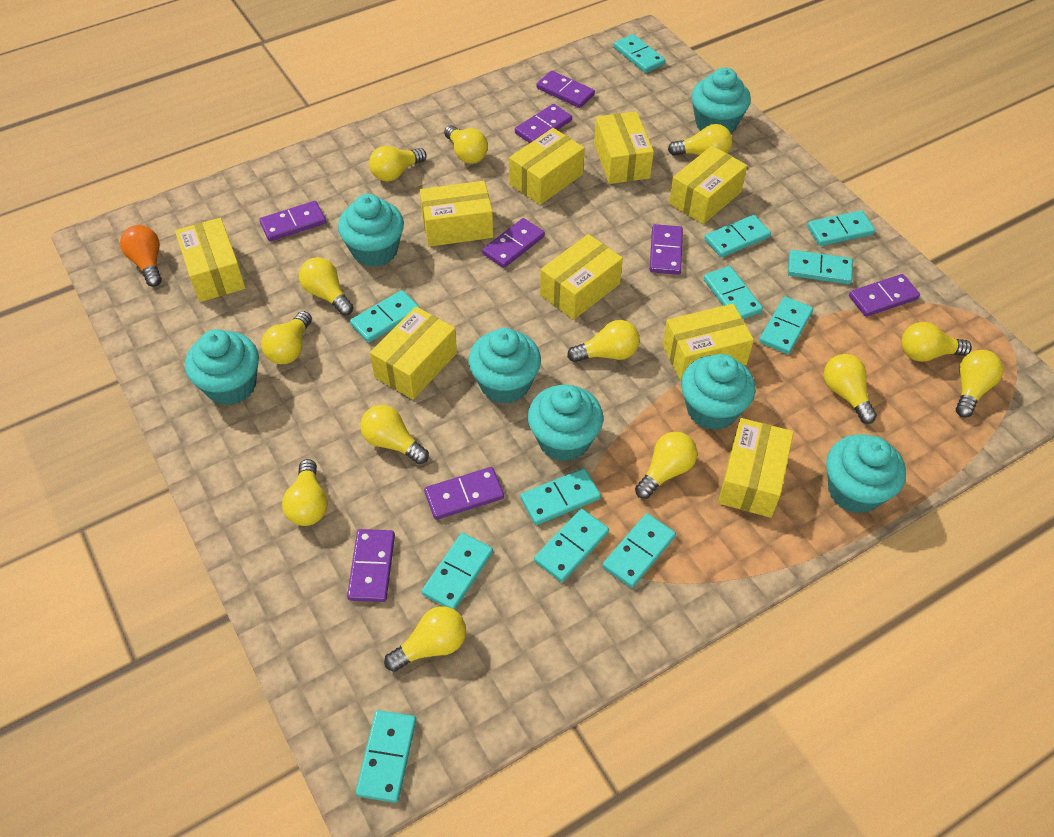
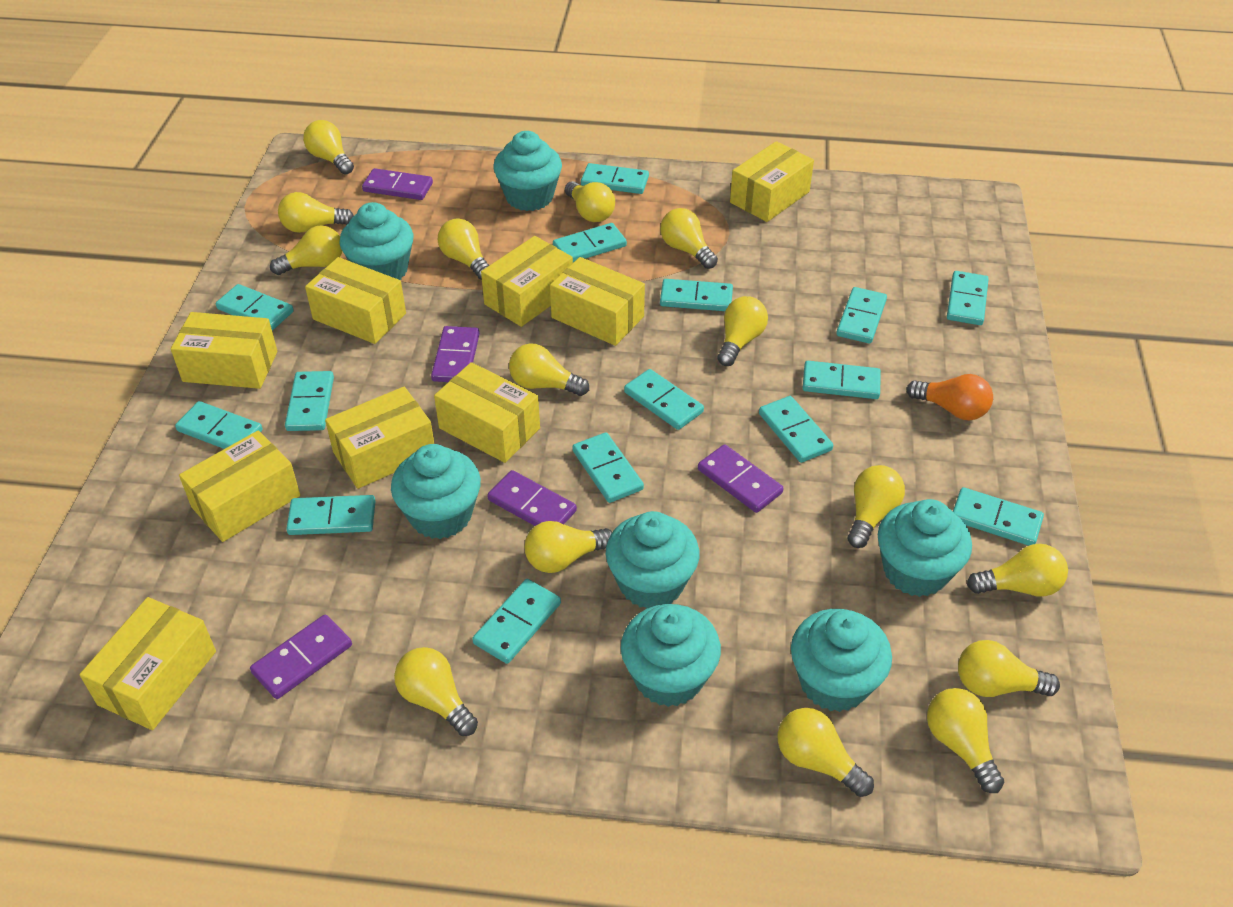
purple domino: 8 -> 5
turquoise domino: 12 -> 15
yellow light bulb: 13 -> 15

